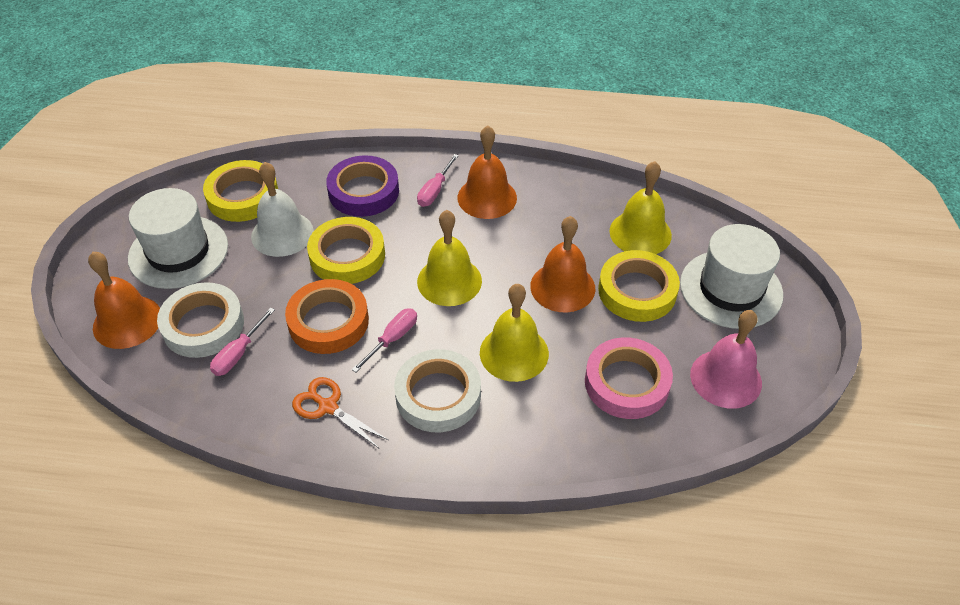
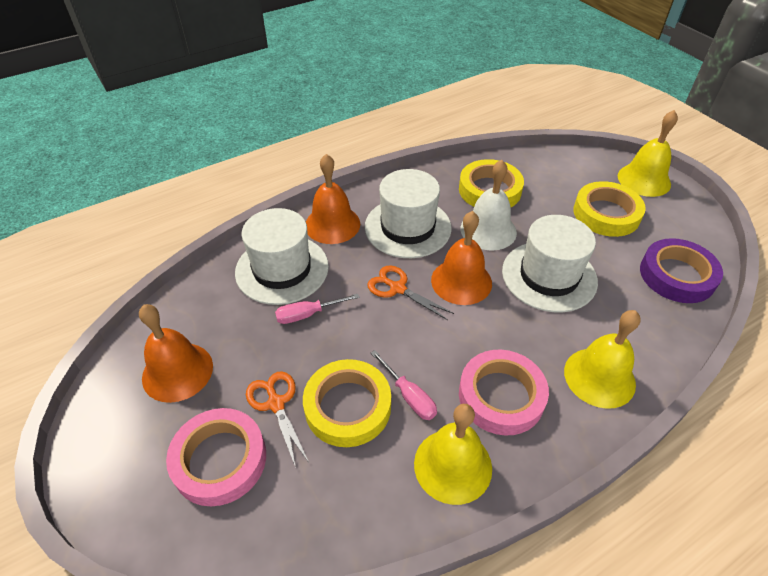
orange scissors: 1 -> 2
orange tape: 1 -> 0
pink bell: 1 -> 0
pink screwdriver: 3 -> 2
pink tape: 1 -> 2
white hat: 2 -> 3
white tape: 2 -> 0

